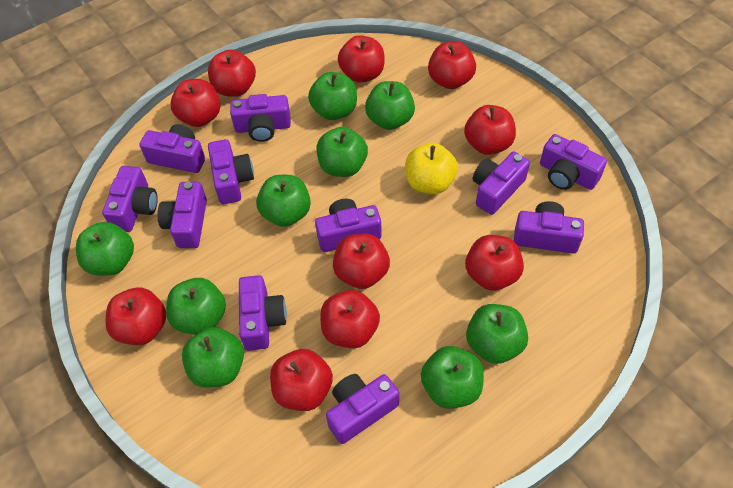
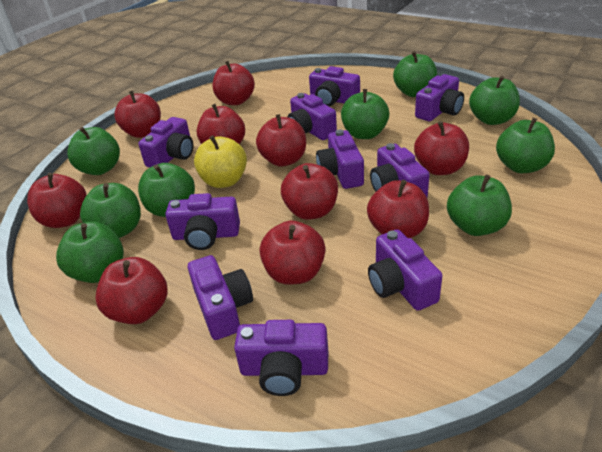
purple camera: 11 -> 10

